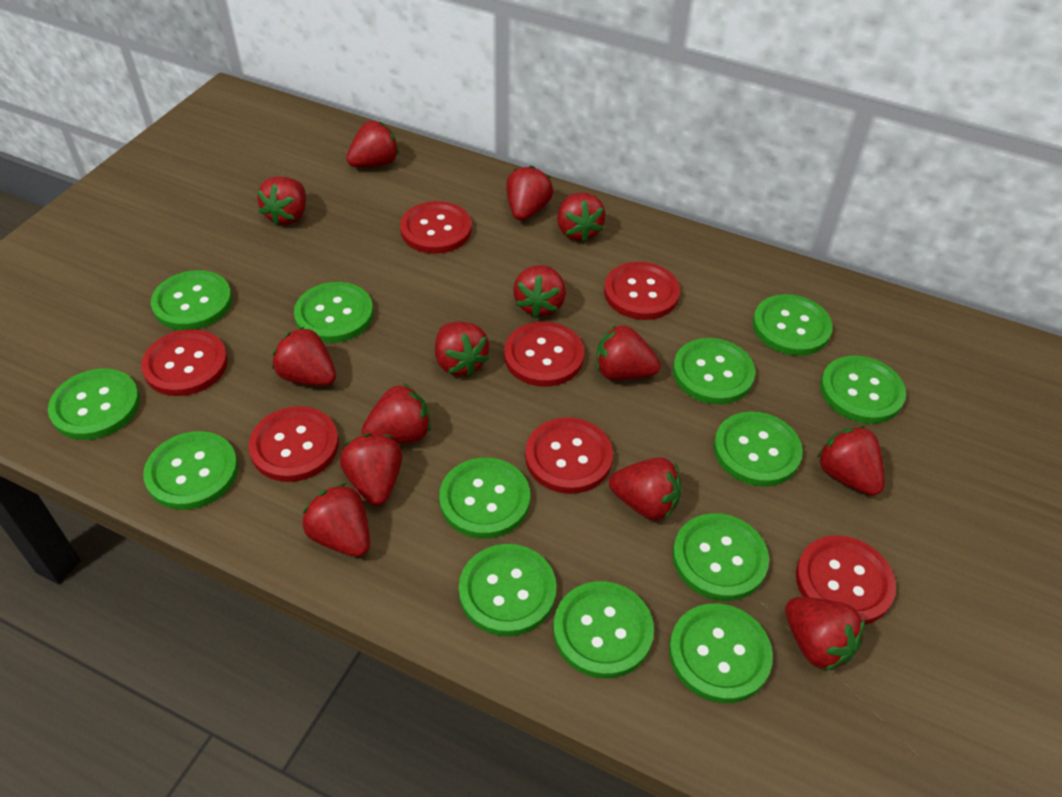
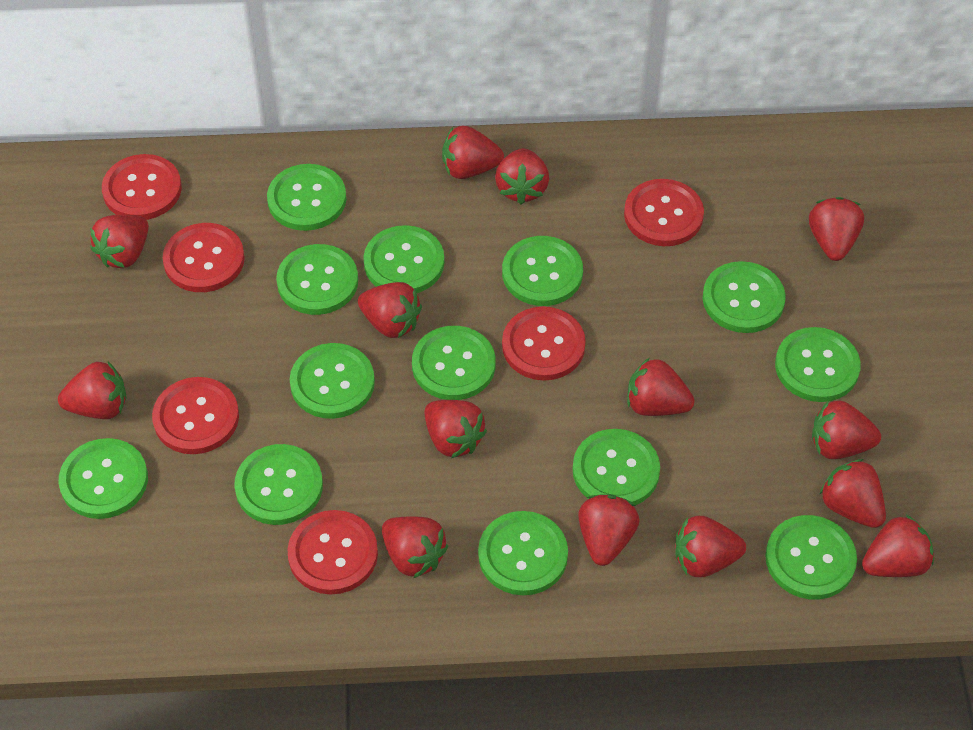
red button: 7 -> 6

